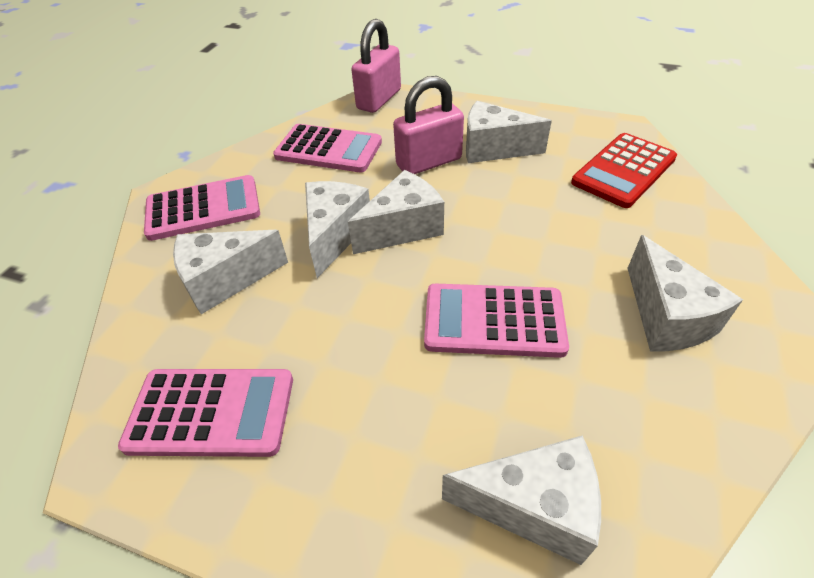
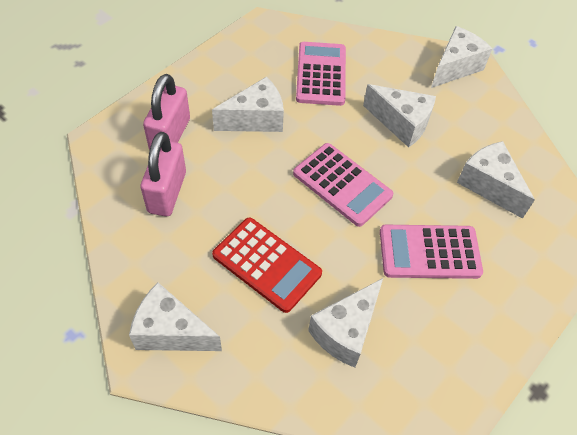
pink calculator: 4 -> 3

